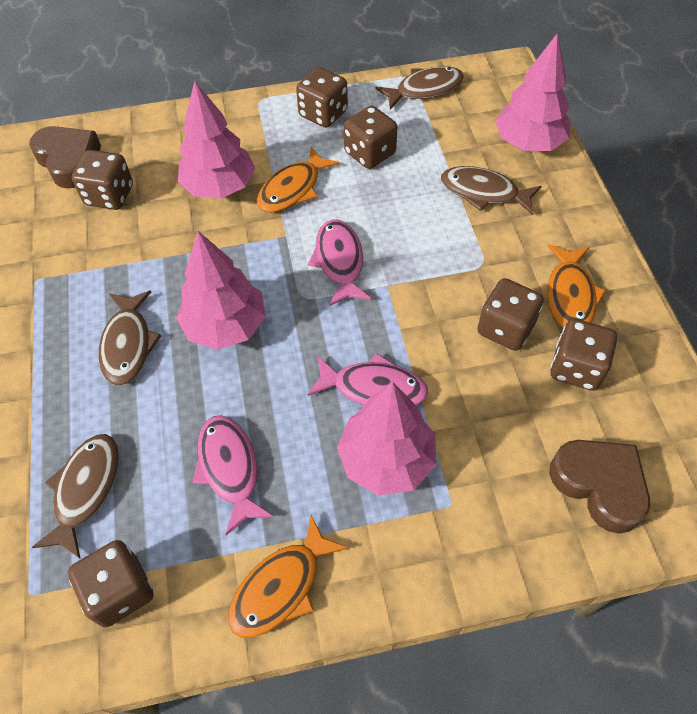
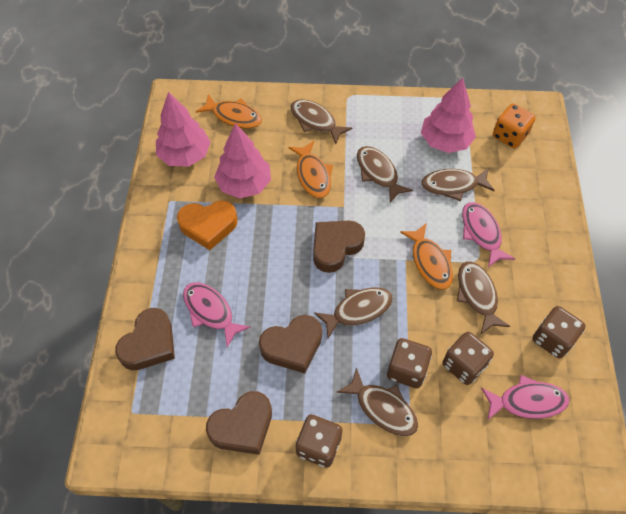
brown dice: 6 -> 4
brown fish: 4 -> 6
brown heart: 2 -> 4
orange dice: 0 -> 1
orange heart: 0 -> 1
pink tree: 4 -> 3

